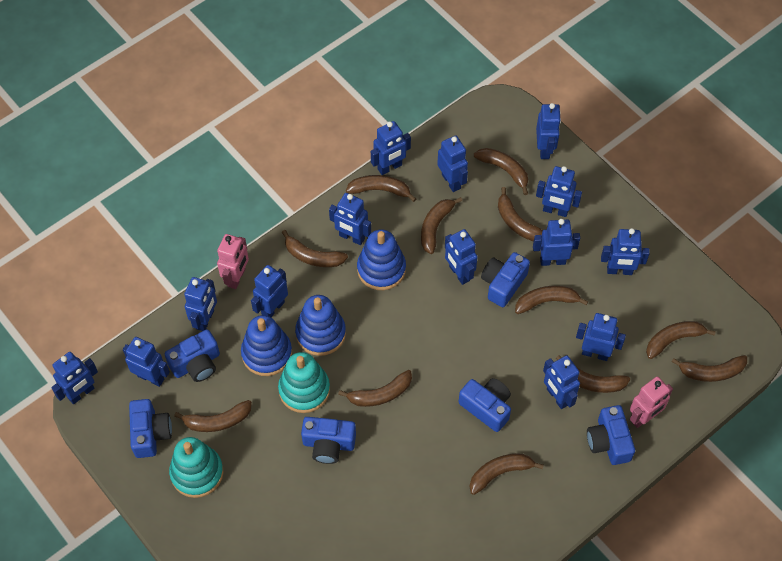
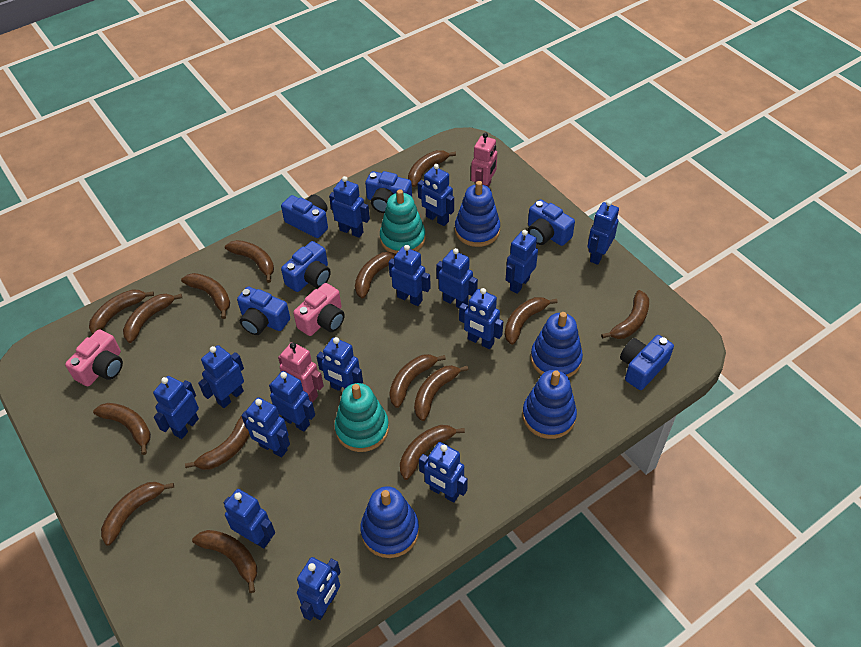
blue robot: 14 -> 15
blue stacking toy: 3 -> 4
brown banana: 12 -> 15
pink camera: 0 -> 2

